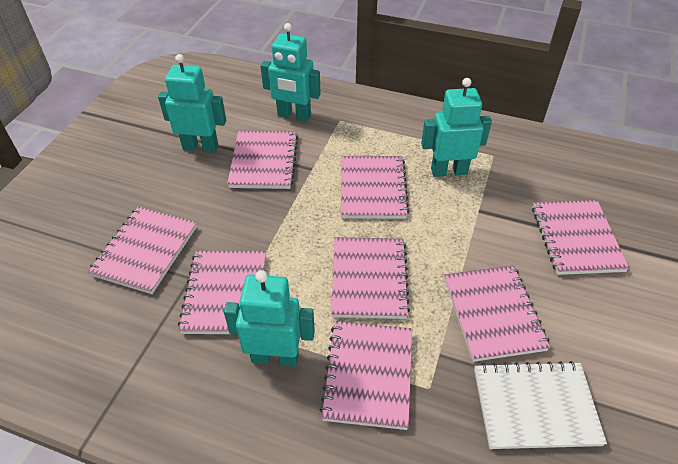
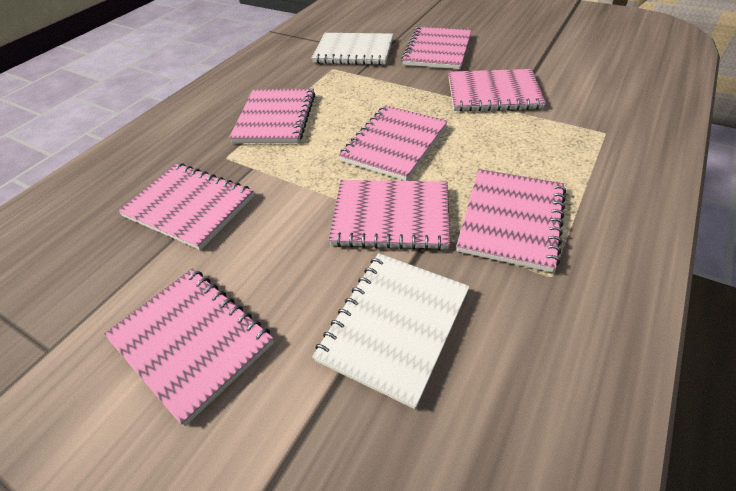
turquoise robot: 4 -> 0
white notebook: 1 -> 2

